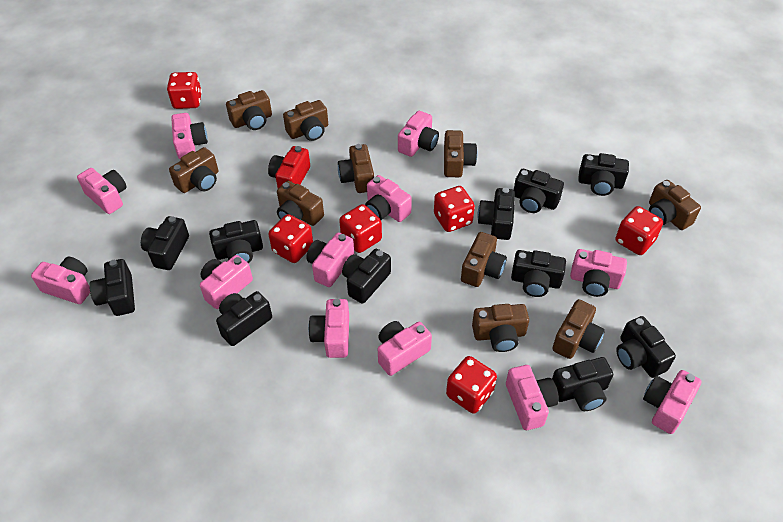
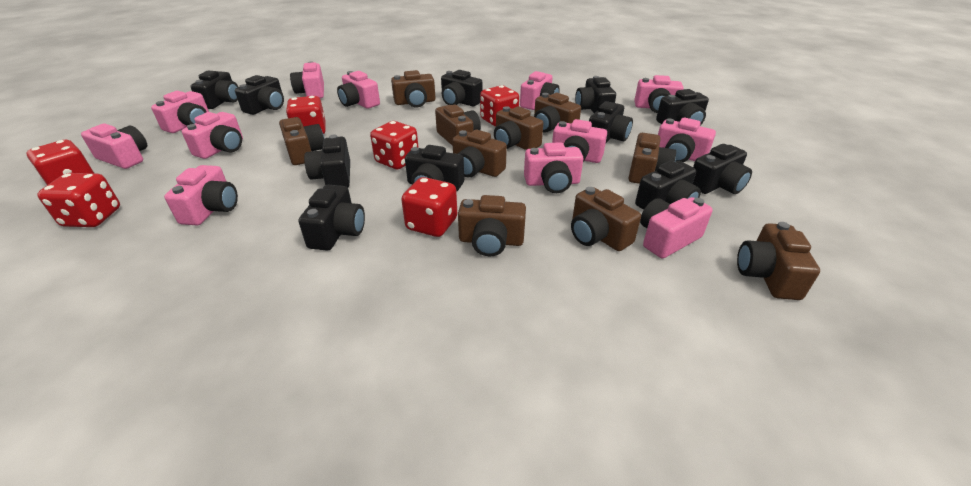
red camera: 1 -> 0

